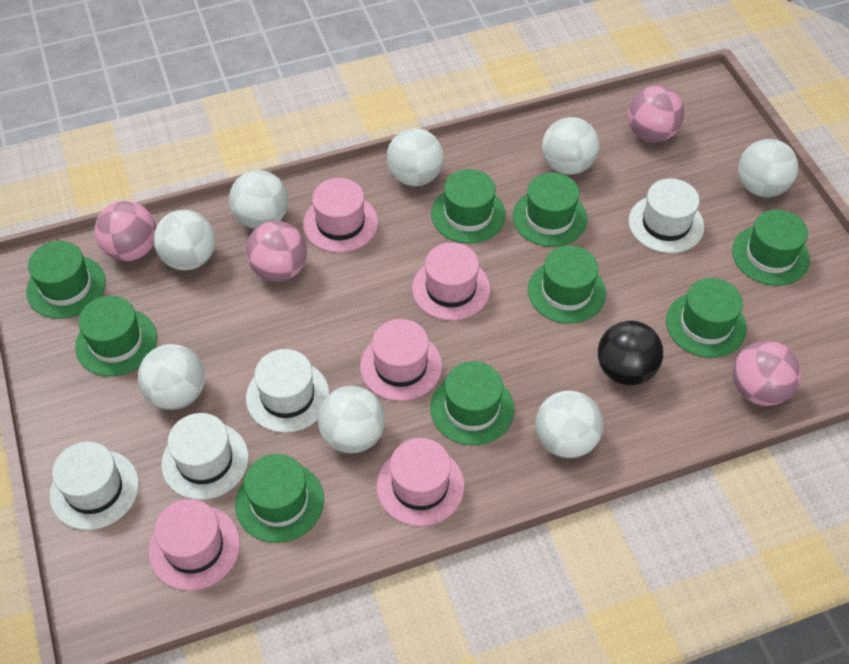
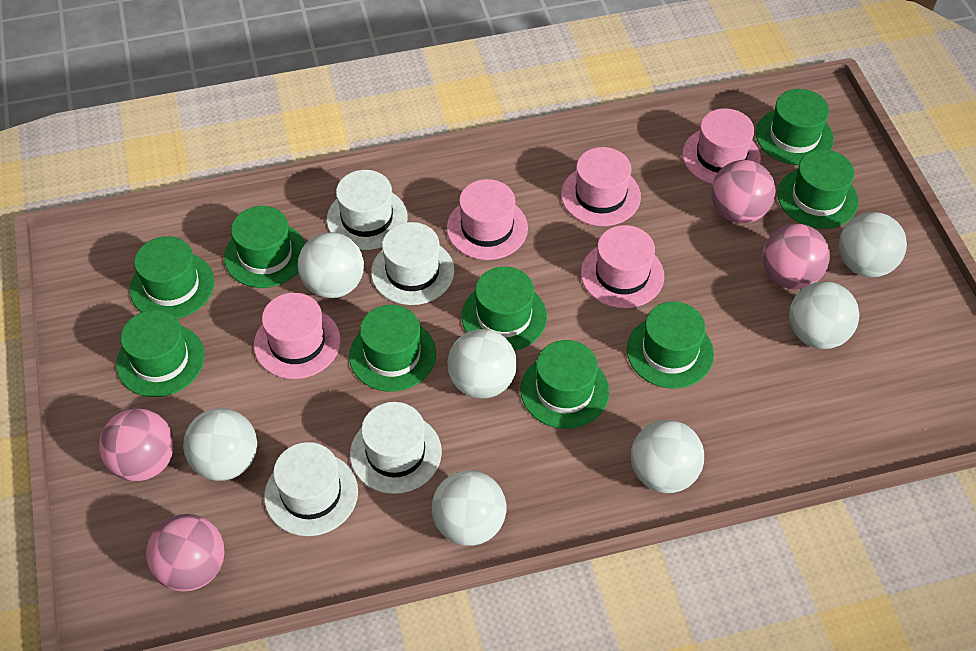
black ball: 1 -> 0
white ball: 8 -> 7

